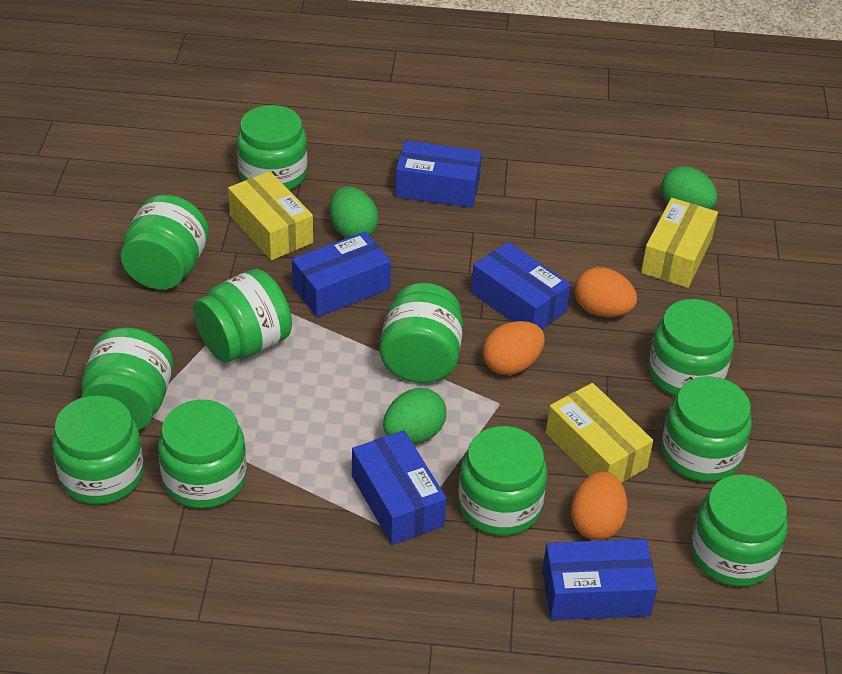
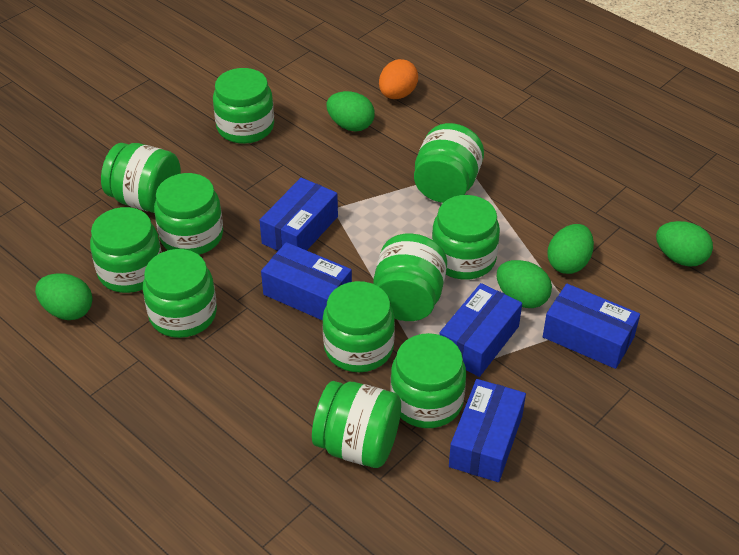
green egg: 3 -> 5
orange egg: 3 -> 1
yellow box: 3 -> 0

